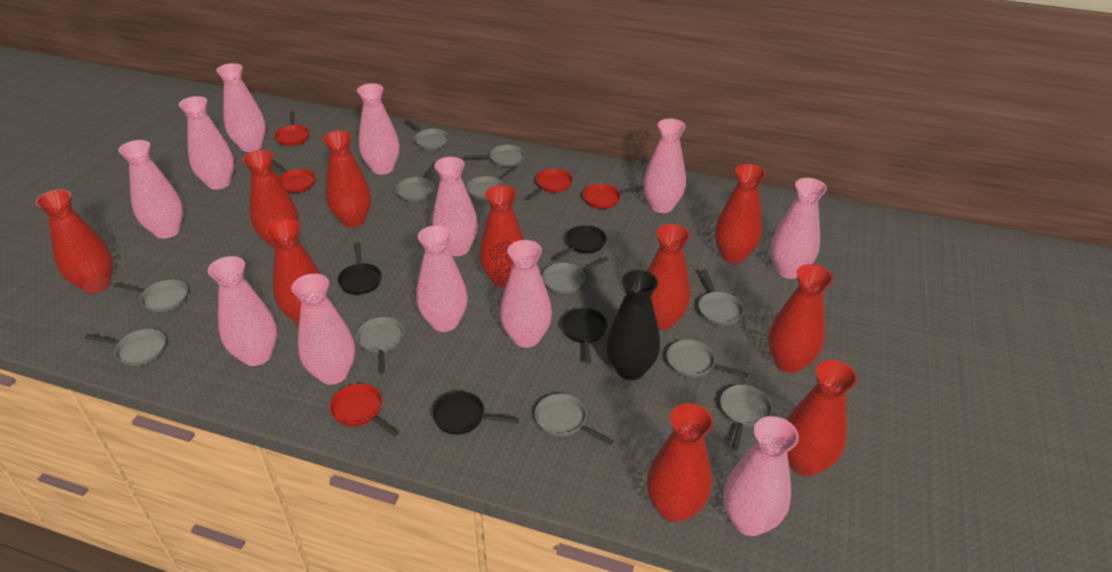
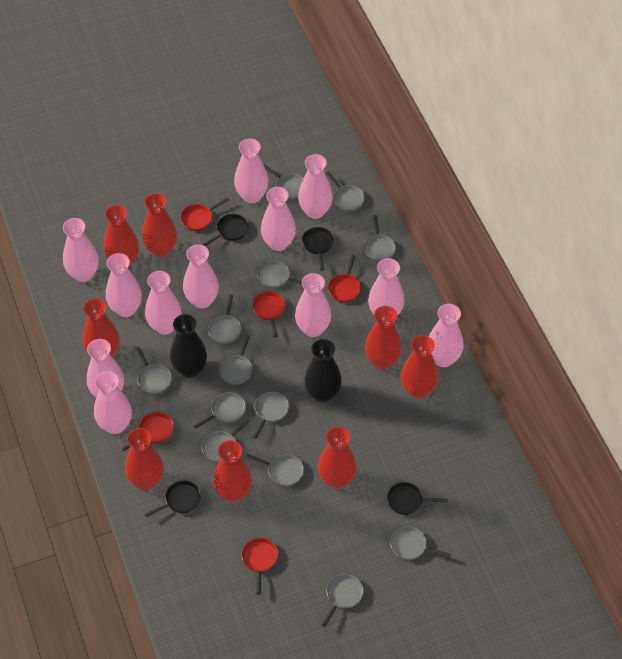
black vase: 1 -> 2
grey pan: 12 -> 13
red vase: 10 -> 8

